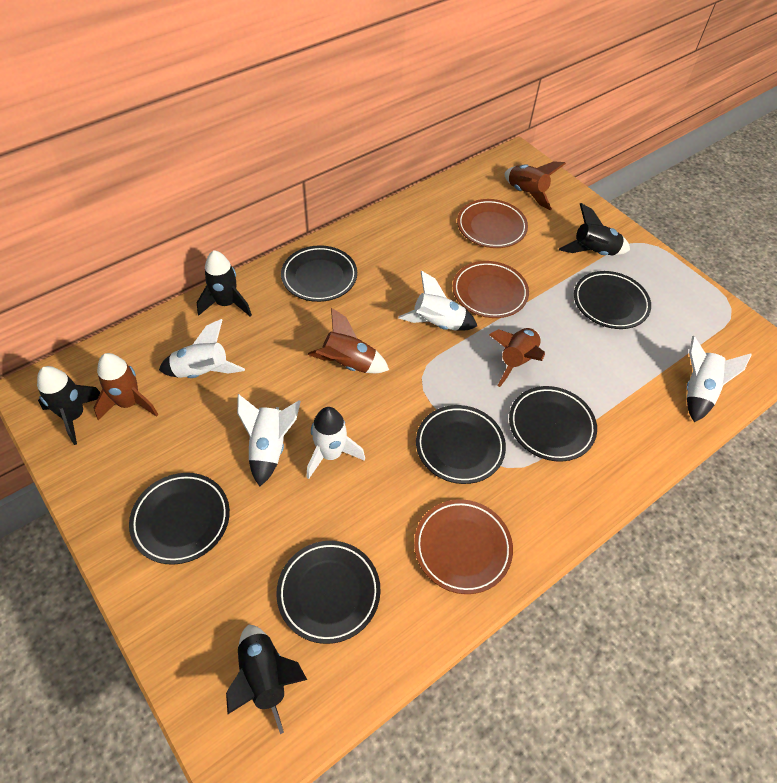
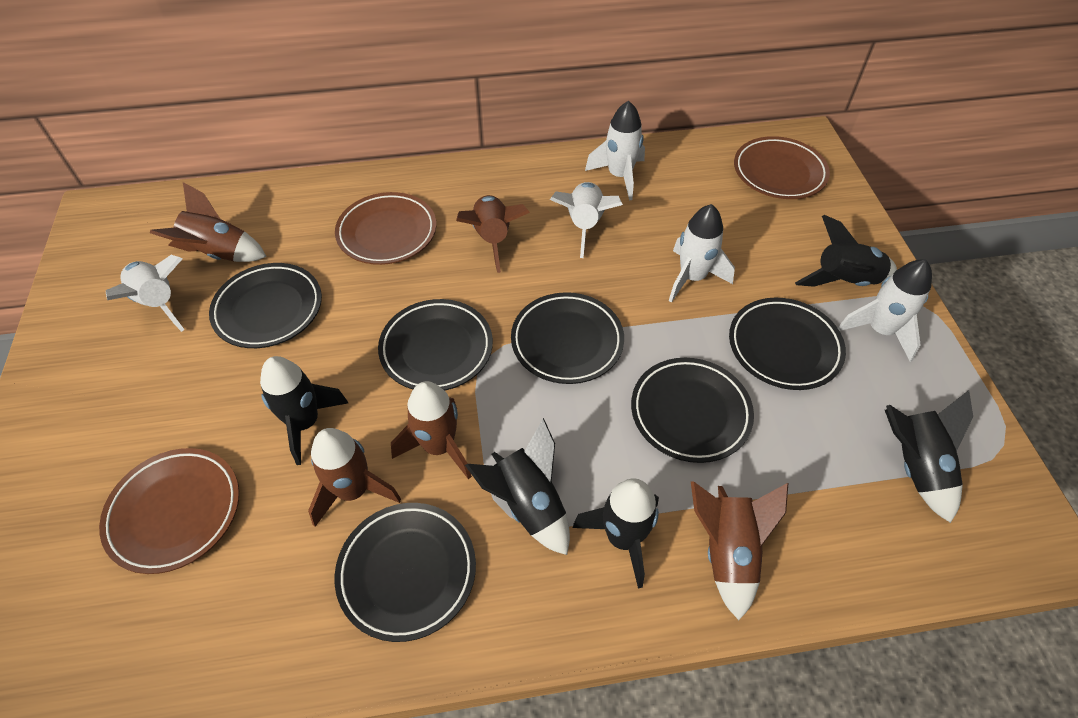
black rocket: 4 -> 5
brown rocket: 4 -> 5

